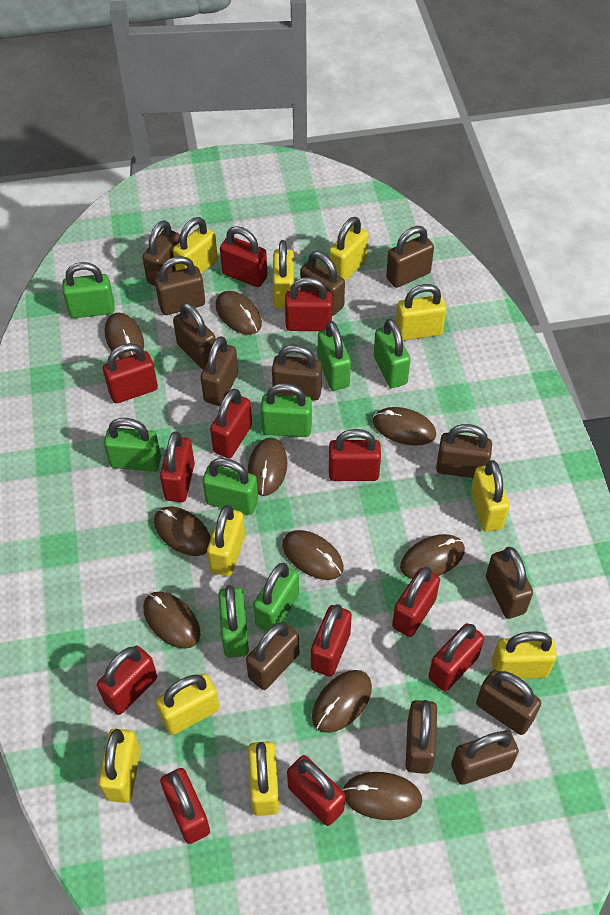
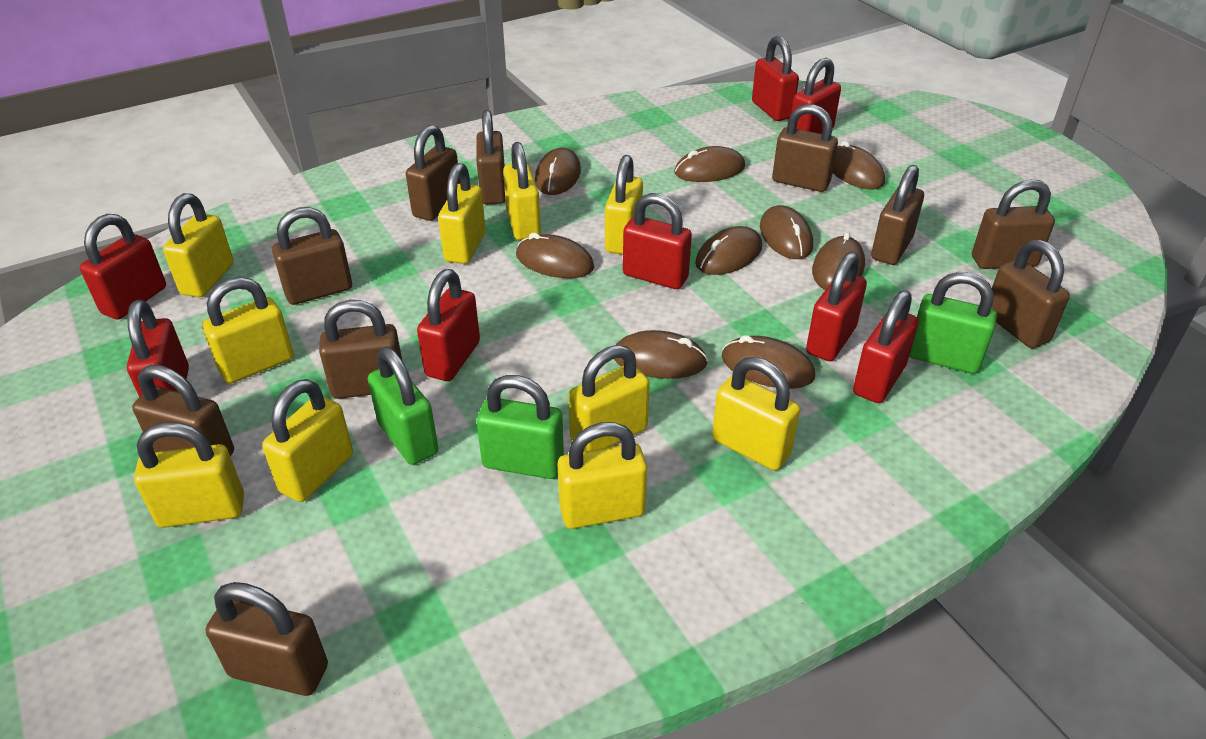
brown mouse: 10 -> 9
brown padlock: 13 -> 10
green padlock: 8 -> 3
red padlock: 12 -> 8

